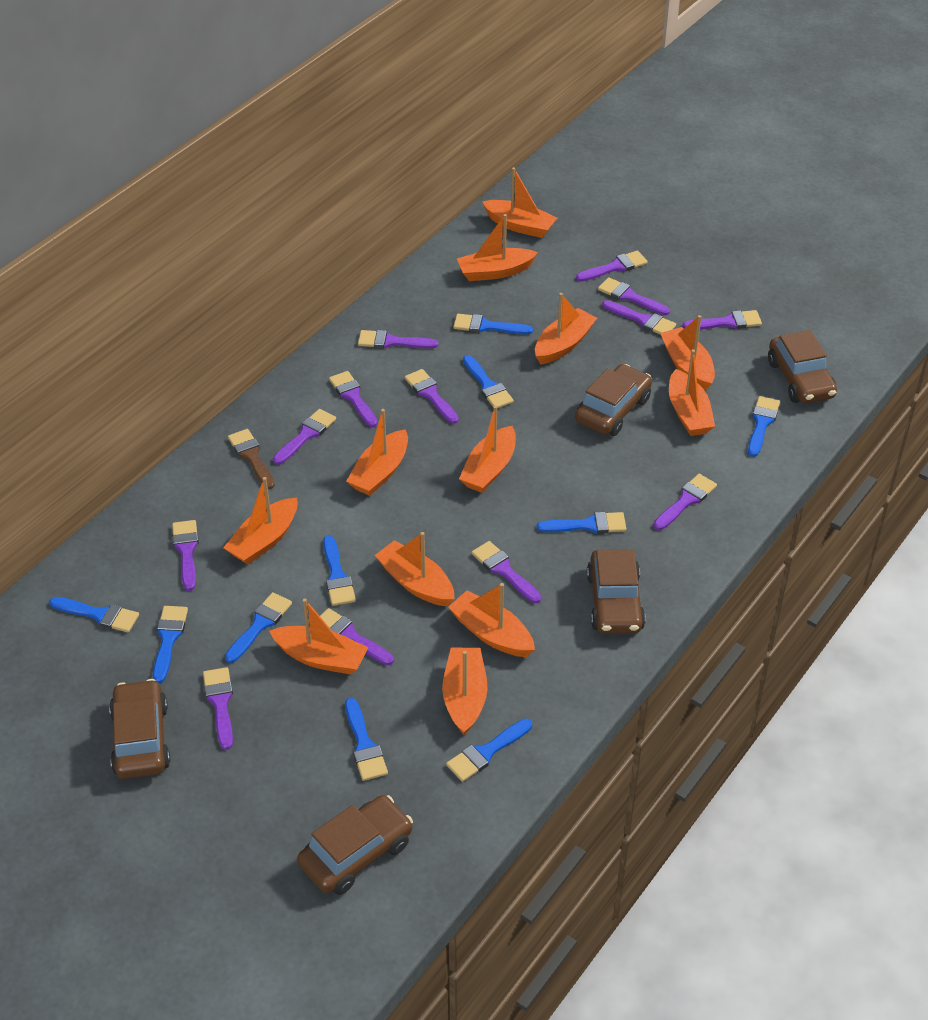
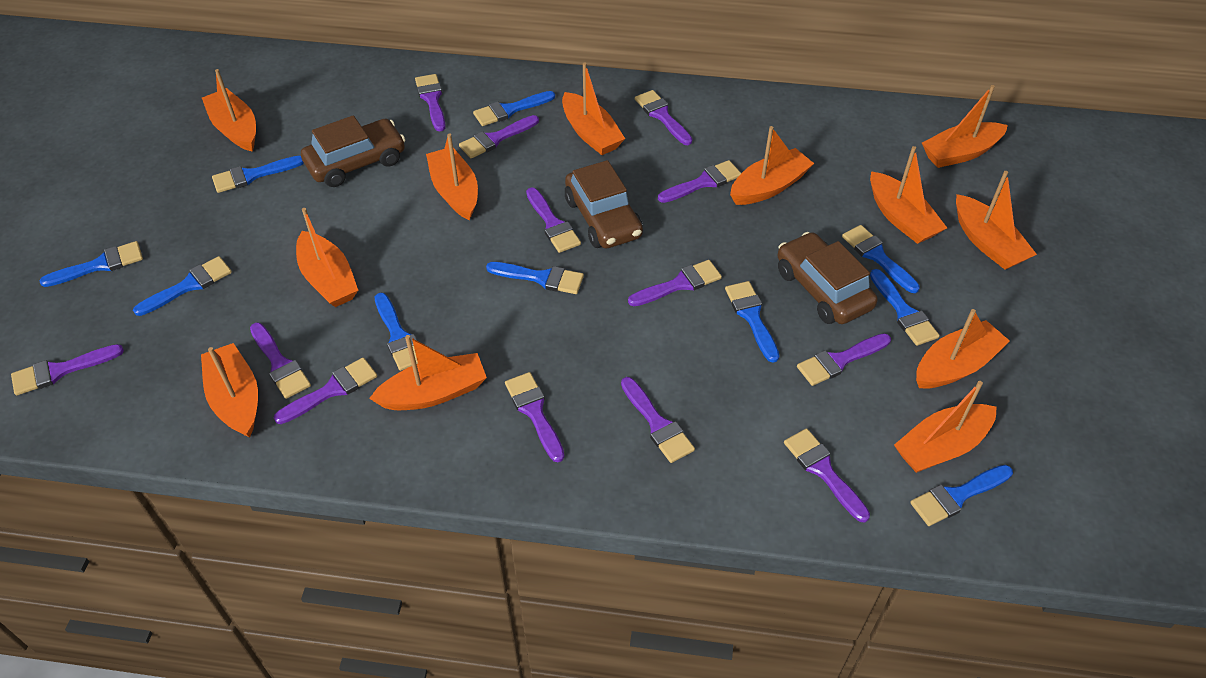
brown brush: 1 -> 0
brown car: 5 -> 3

